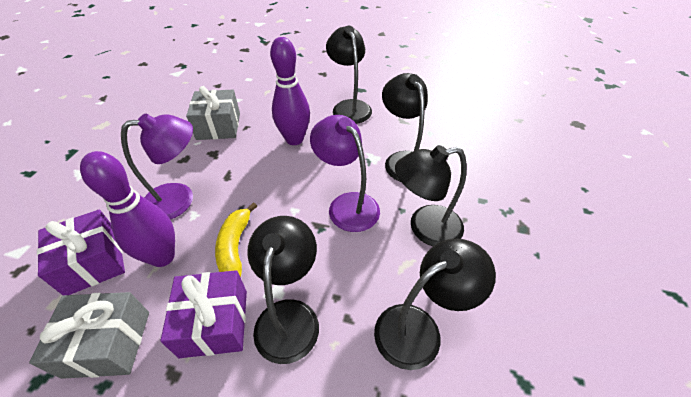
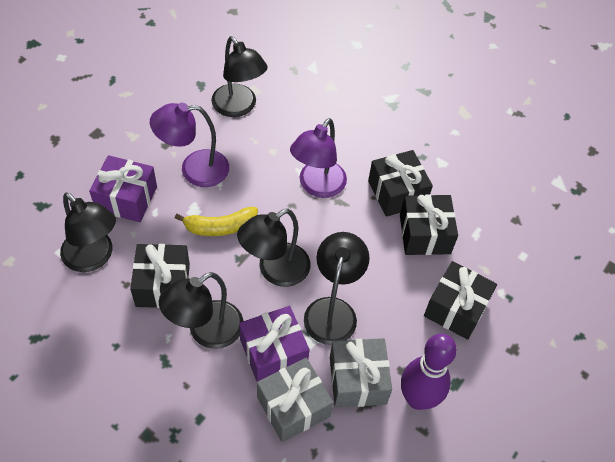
black gift: 0 -> 4
purple bowling pin: 2 -> 1

